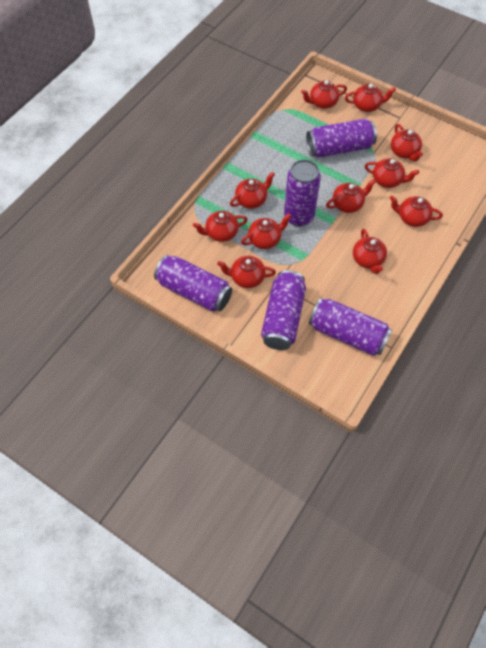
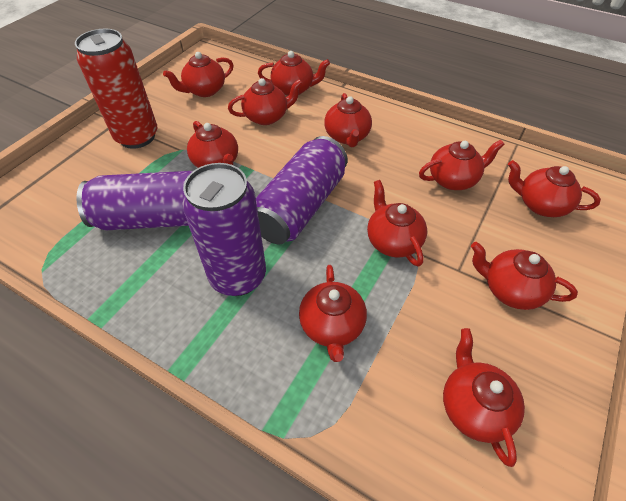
purple can: 5 -> 3
red can: 0 -> 1

